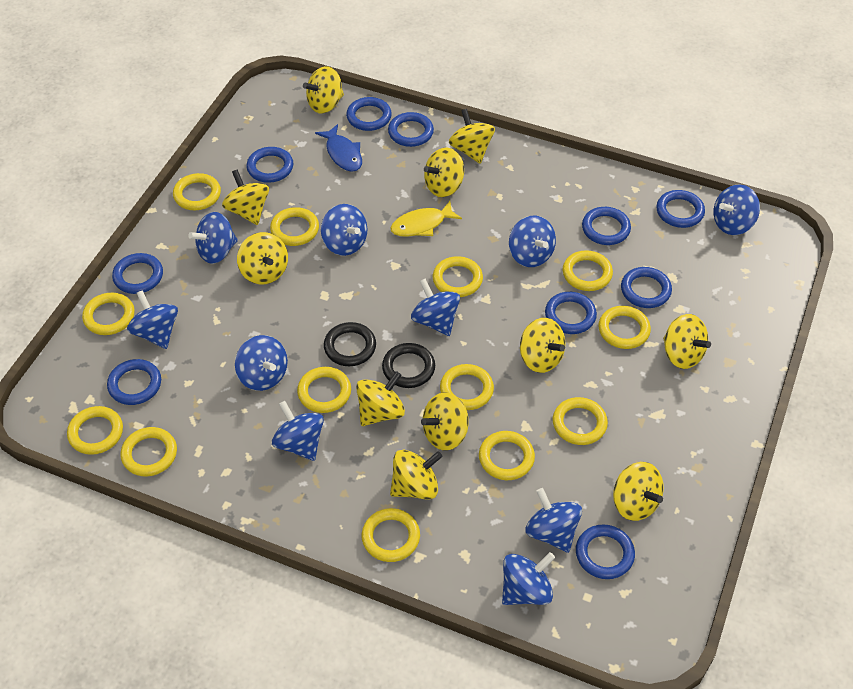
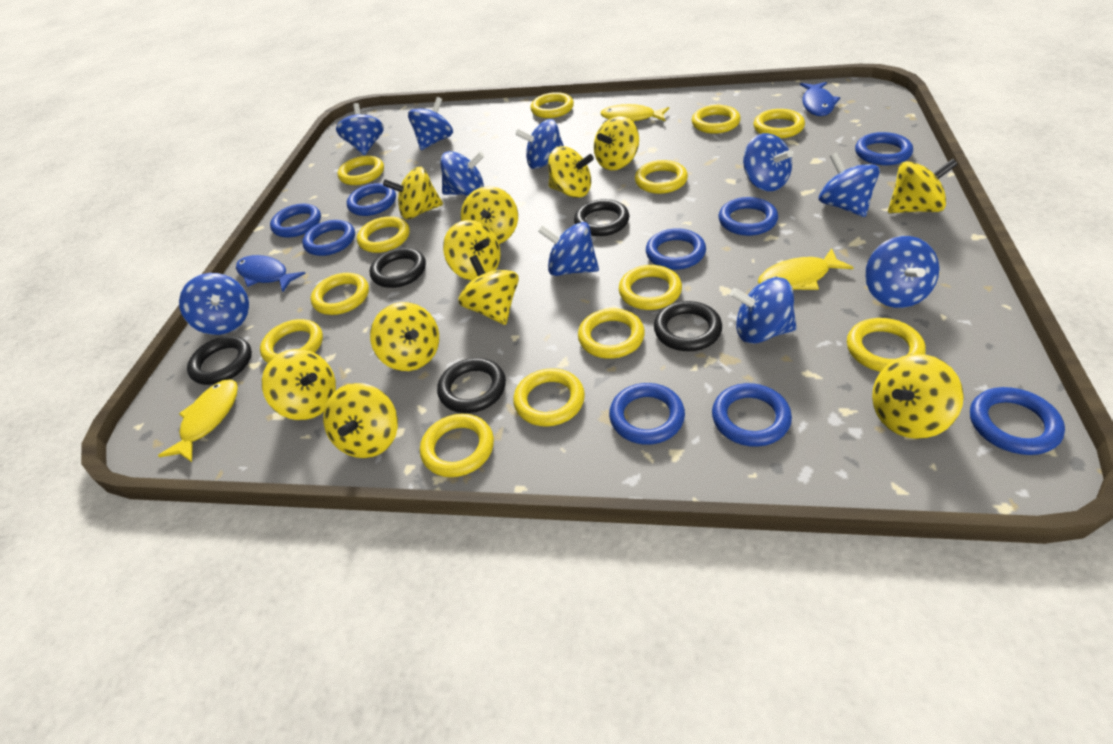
black ring: 2 -> 5
blue fish: 1 -> 2
blue ring: 10 -> 9
yellow fish: 1 -> 3

